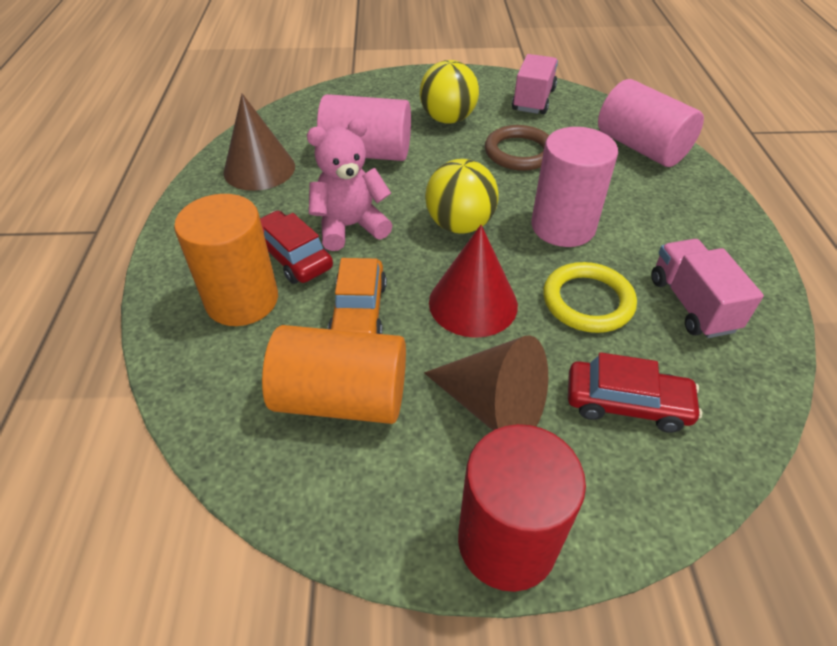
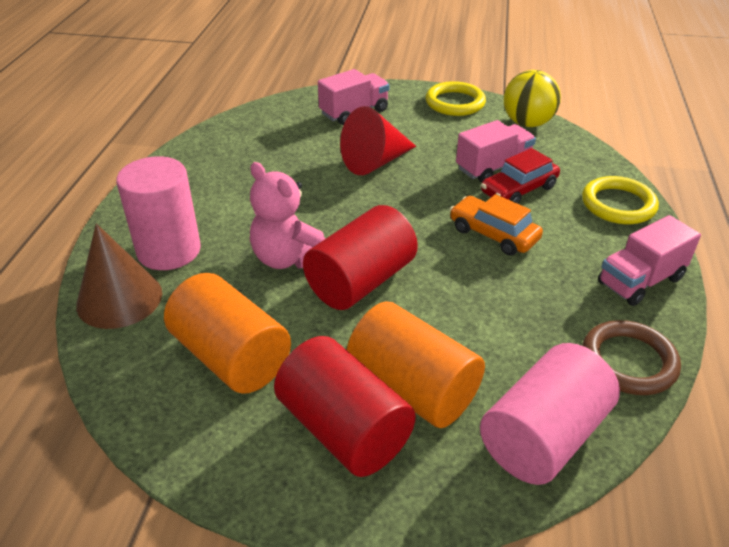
brown cone: 2 -> 1
pink cylinder: 3 -> 2
pink truck: 2 -> 3
red car: 2 -> 1
red cylinder: 1 -> 2
yellow ball: 2 -> 1
yellow ring: 1 -> 2

